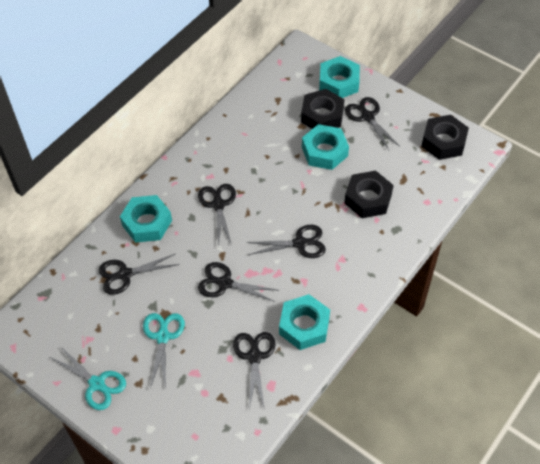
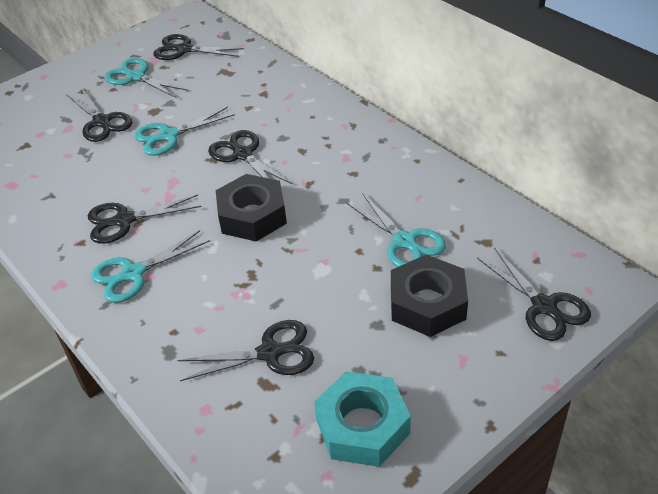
black nut: 3 -> 2
turquoise nut: 4 -> 1
turquoise scissors: 2 -> 4

